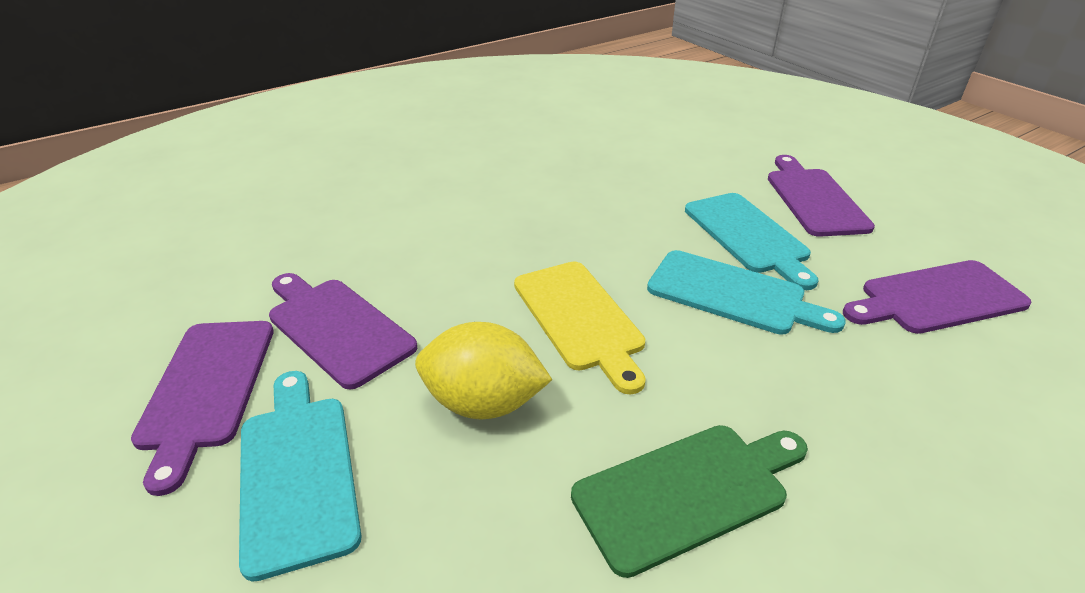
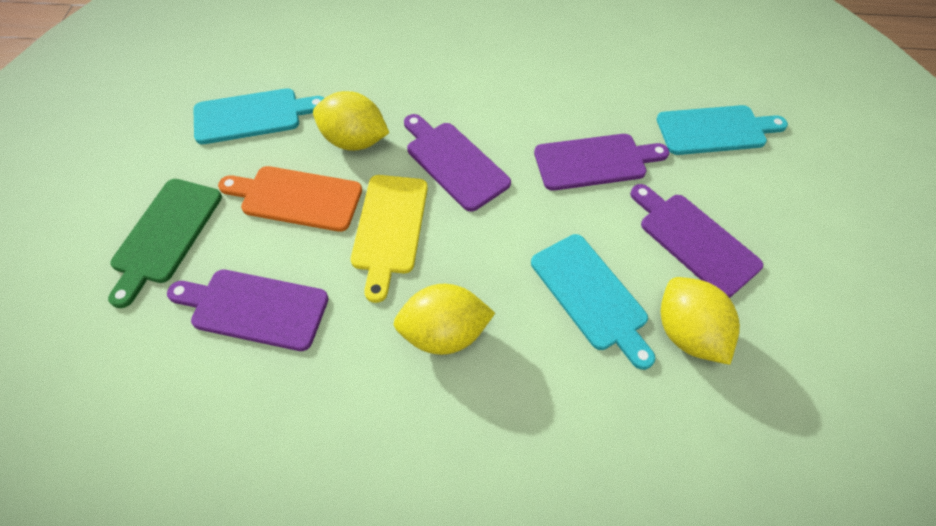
orange cutting board: 0 -> 1
yellow lemon: 1 -> 3

